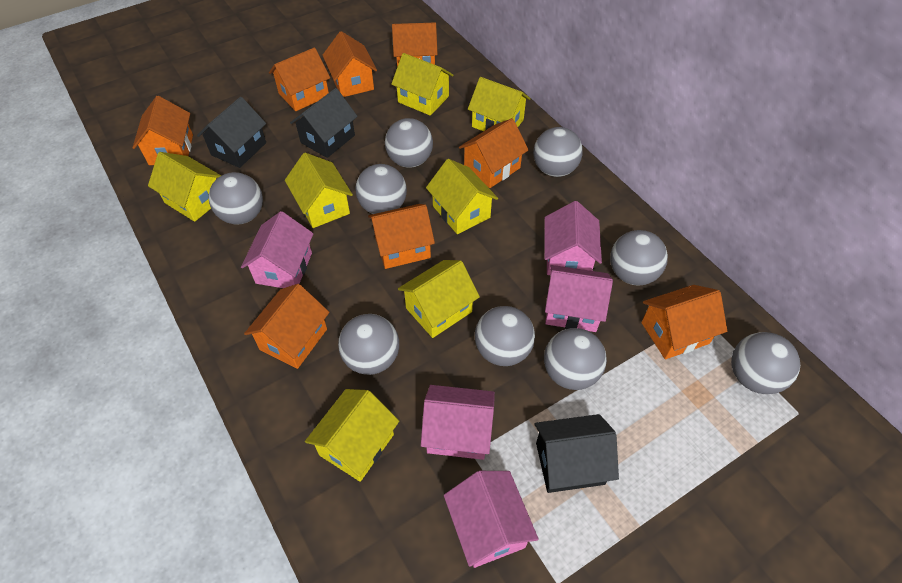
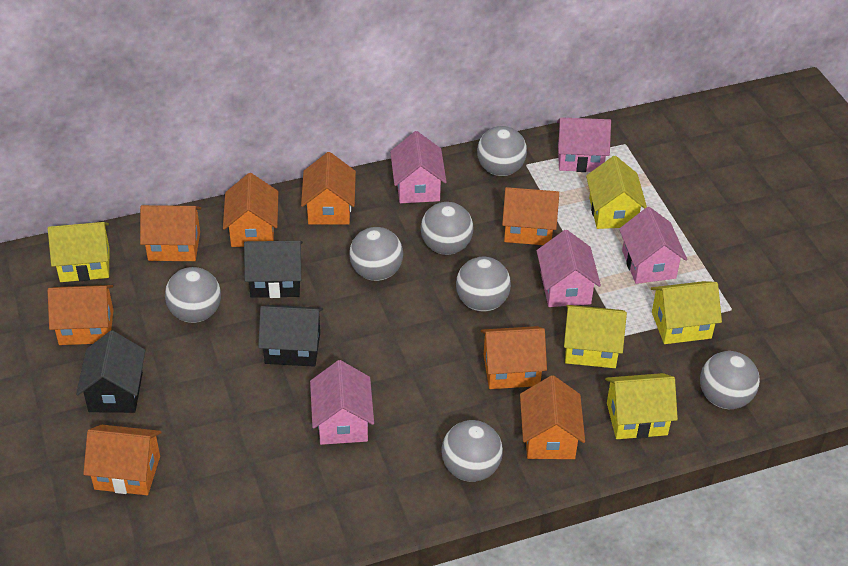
grey ball: 9 -> 7
yellow house: 7 -> 5

